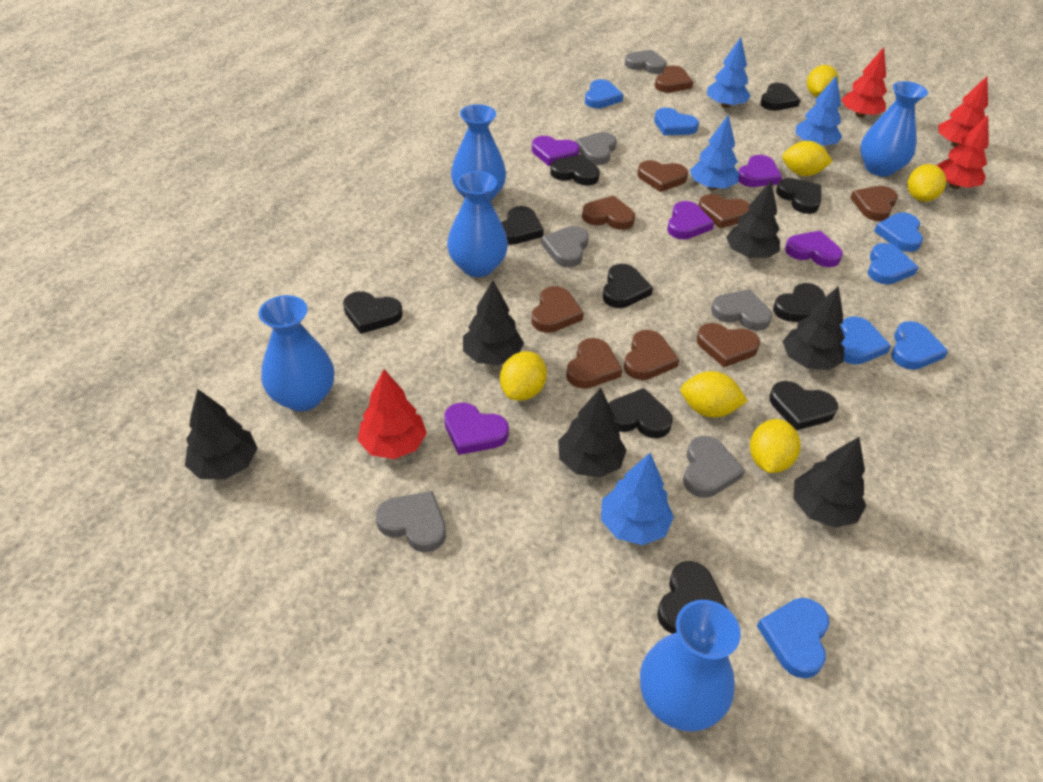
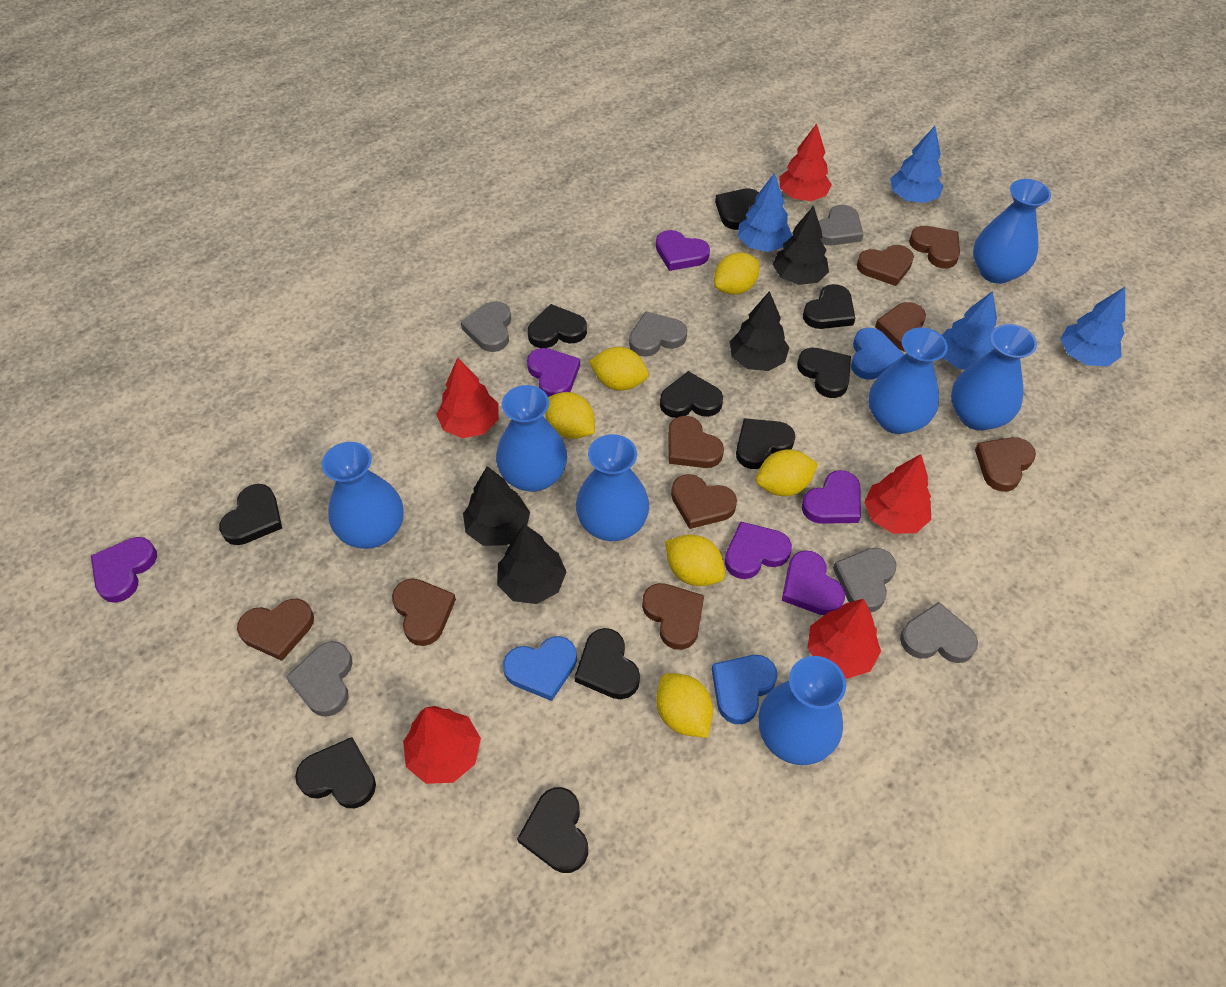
black tree: 6 -> 4
blue heart: 7 -> 3
blue vase: 5 -> 7
purple heart: 5 -> 6
red tree: 4 -> 5

